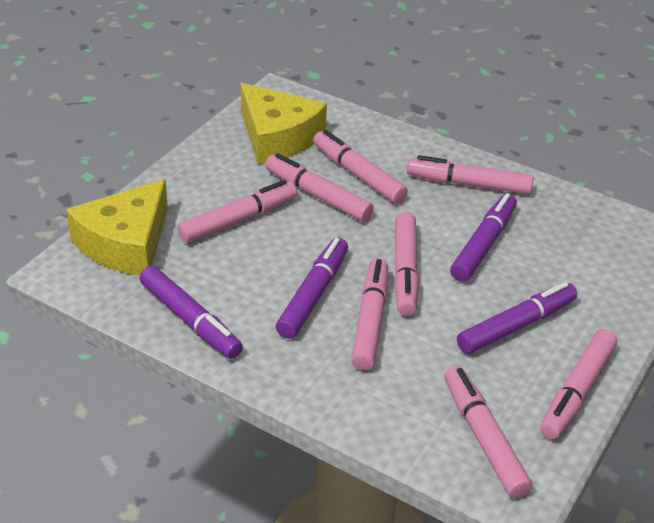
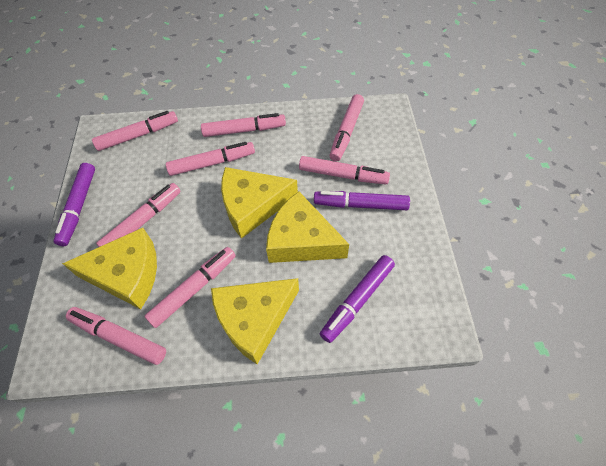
purple marker: 4 -> 3
yellow cheese: 2 -> 4

